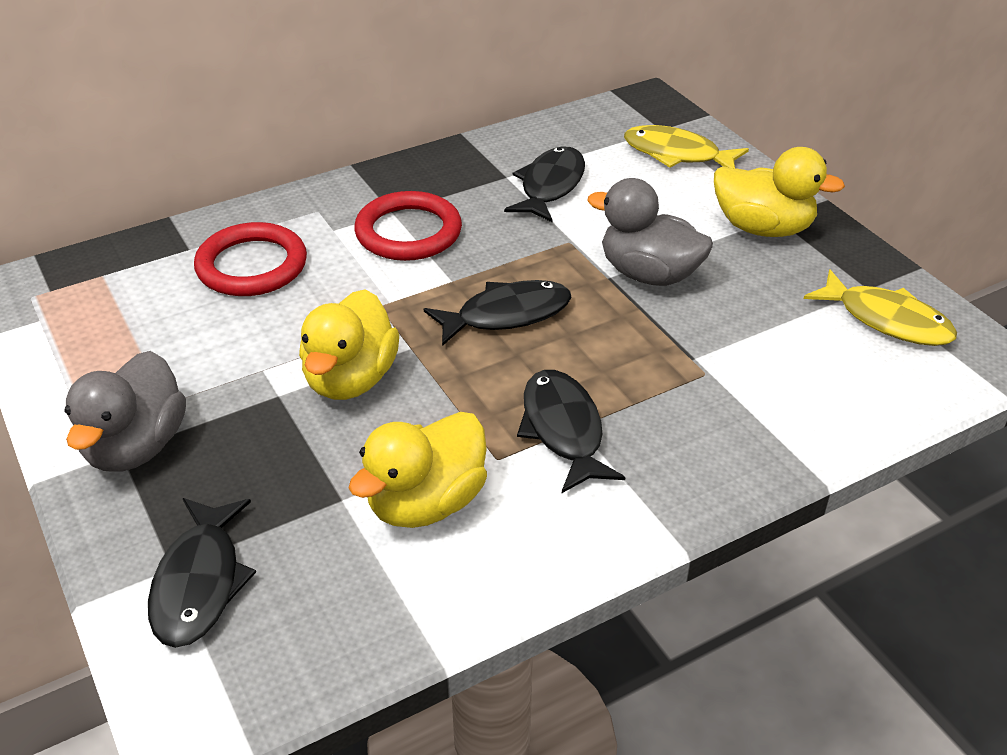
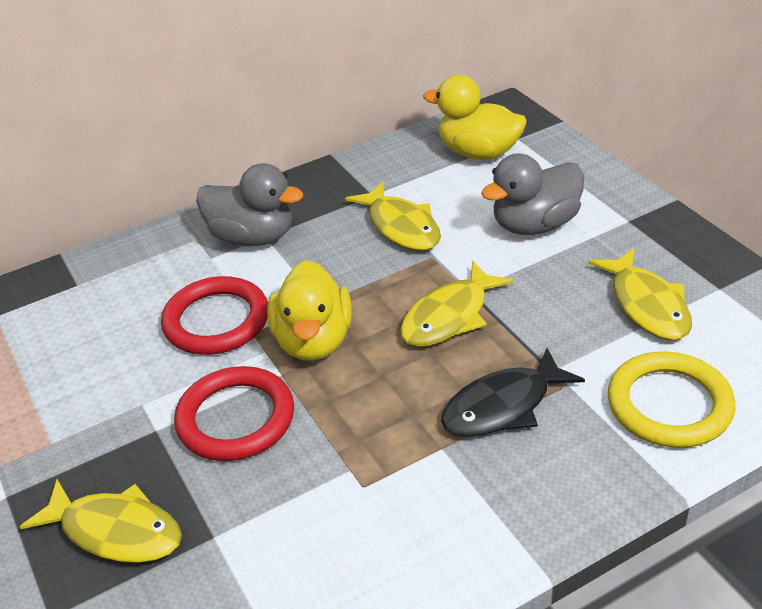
black fish: 4 -> 1
yellow duck: 3 -> 2
yellow fish: 2 -> 4
yellow ring: 0 -> 1

